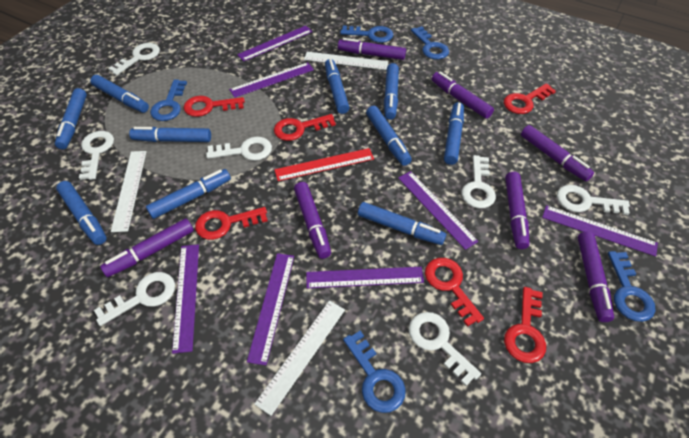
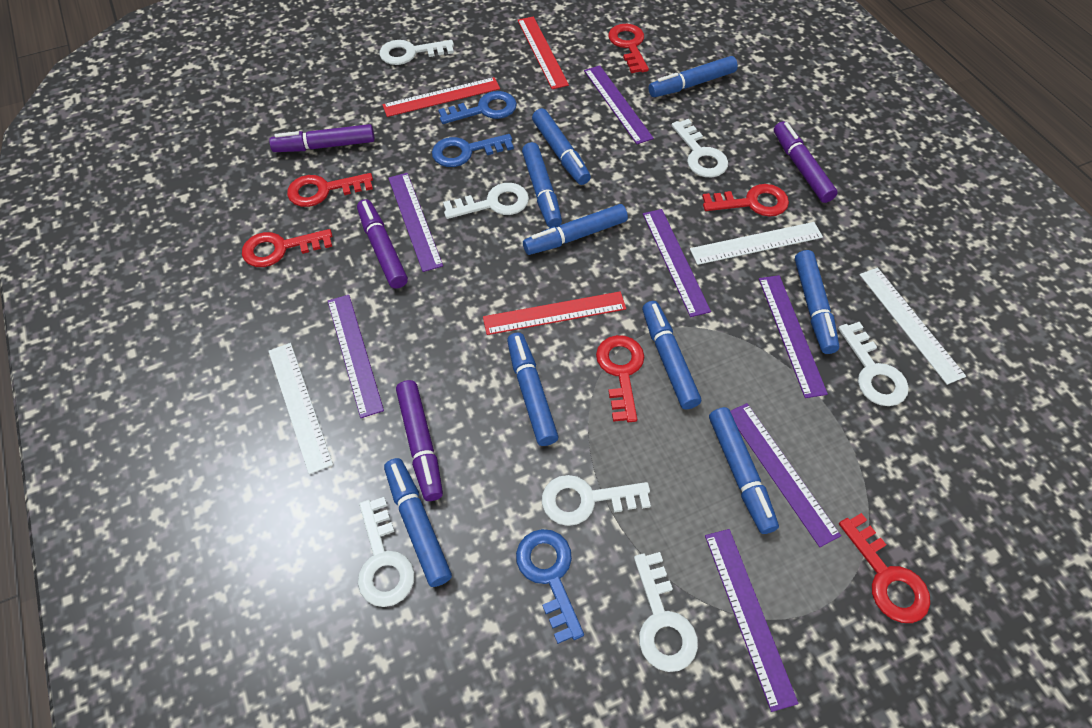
blue key: 5 -> 3
blue marker: 10 -> 9
purple marker: 7 -> 4
red ruler: 1 -> 3

